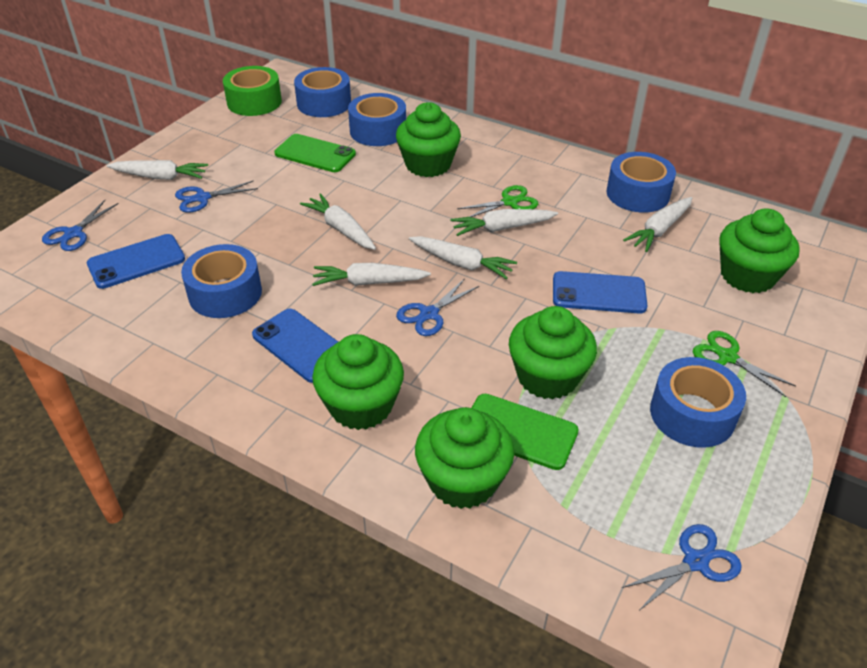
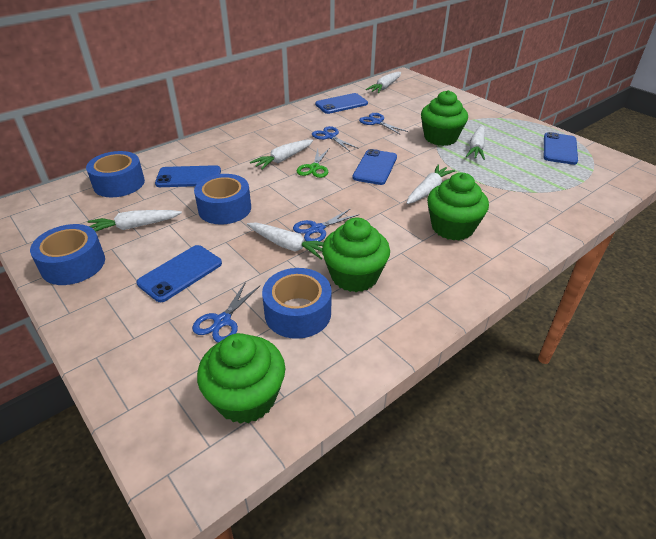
blue phone: 3 -> 5
blue tape: 5 -> 4
green cupcake: 5 -> 4
green phone: 2 -> 0
green scissors: 2 -> 1
green tape: 1 -> 0

